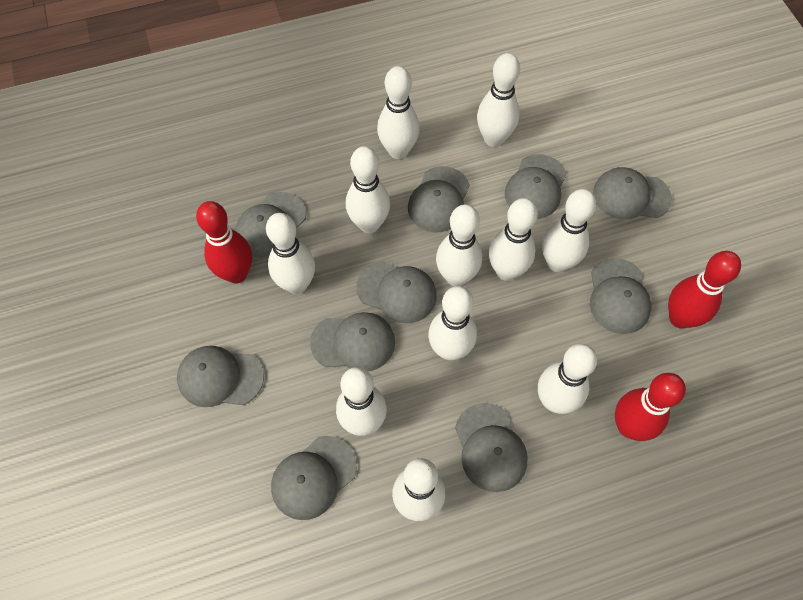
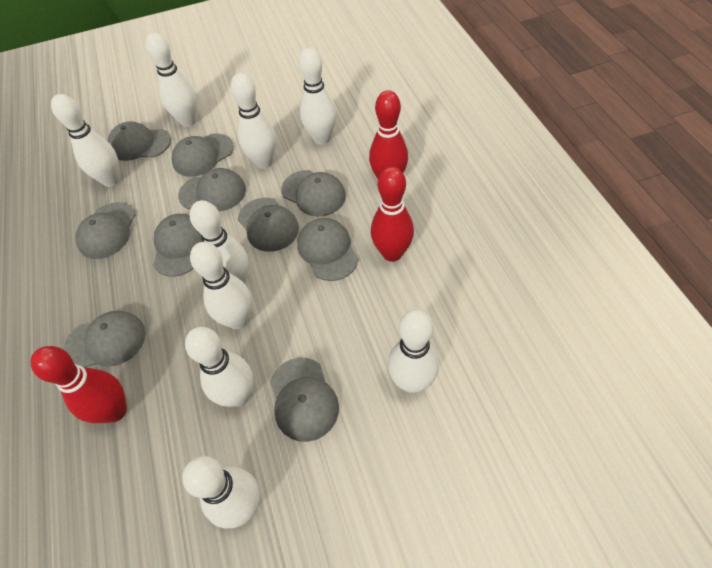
white bowling pin: 11 -> 9

